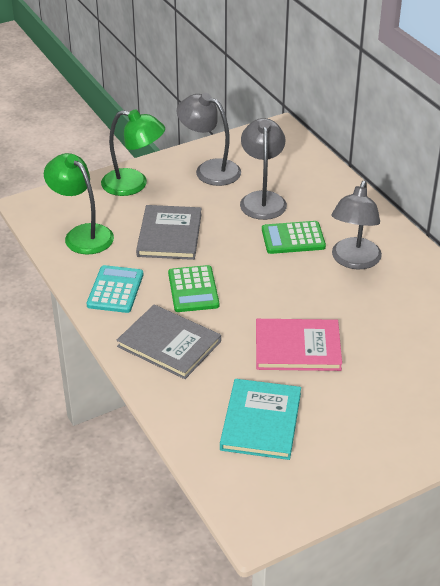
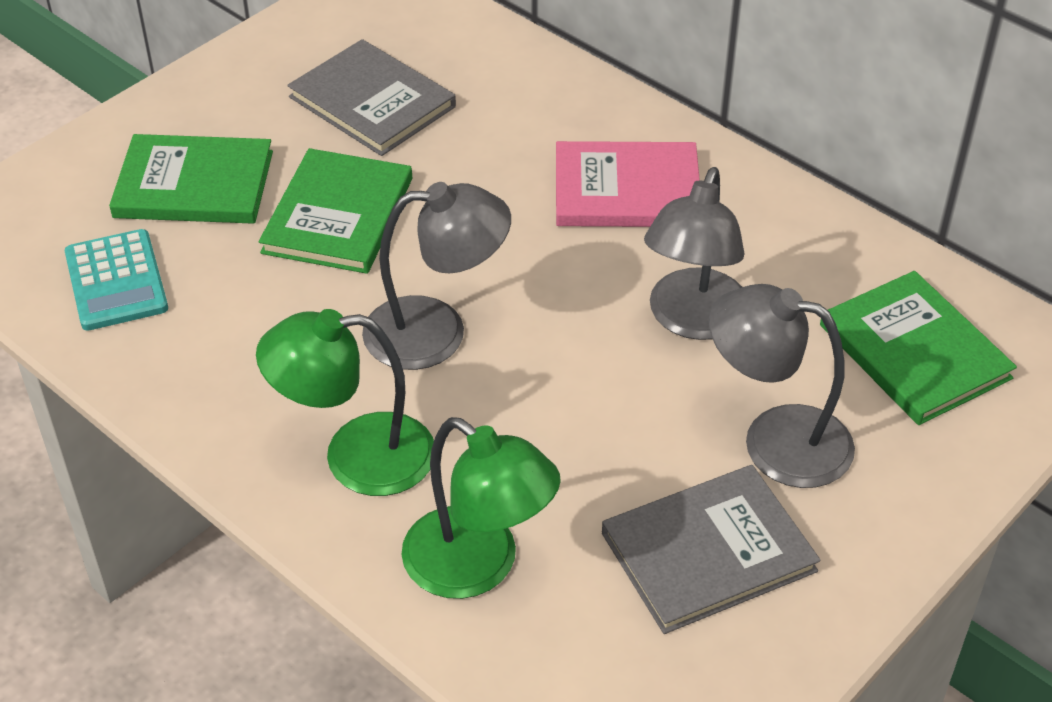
green book: 0 -> 3
green calculator: 2 -> 0
turquoise book: 1 -> 0

